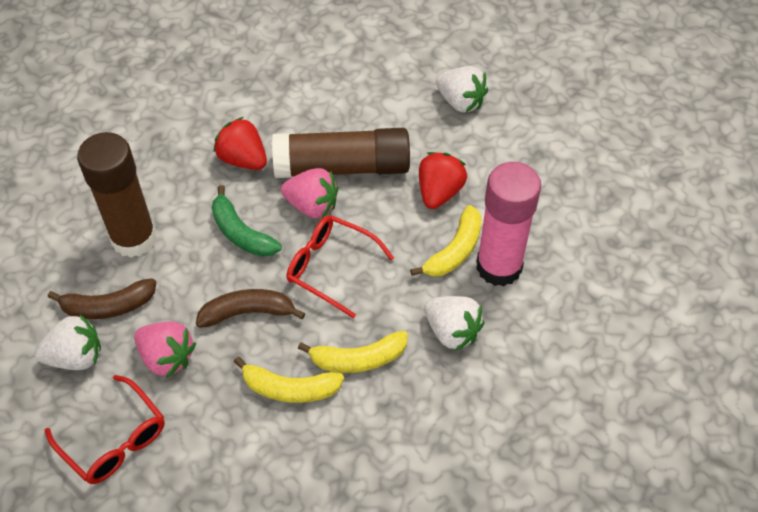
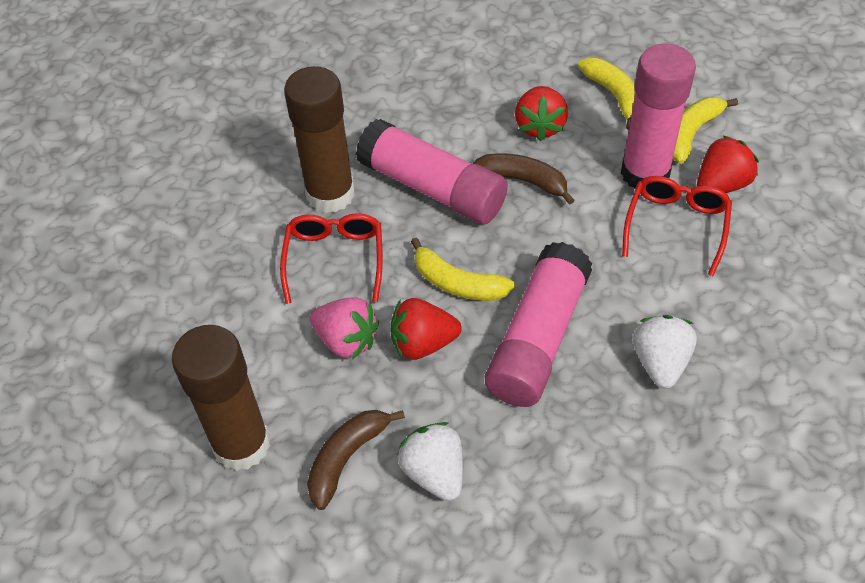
green banana: 1 -> 0
pink glue stick: 1 -> 3
pink strawberry: 2 -> 1
red strawberry: 2 -> 3
white strawberry: 3 -> 2

